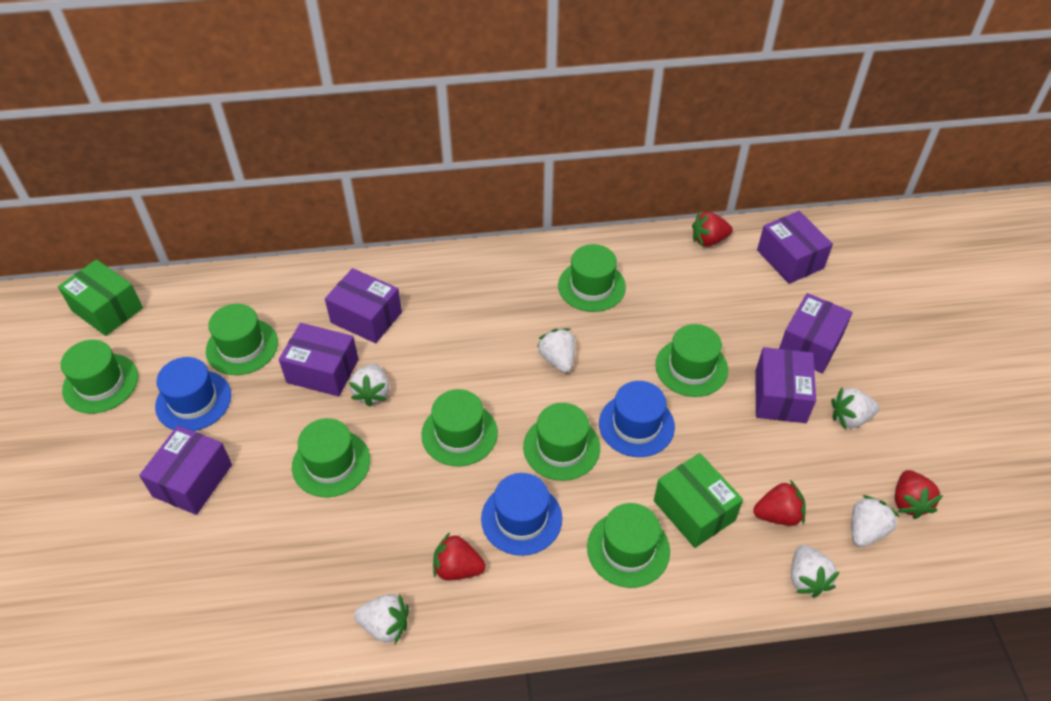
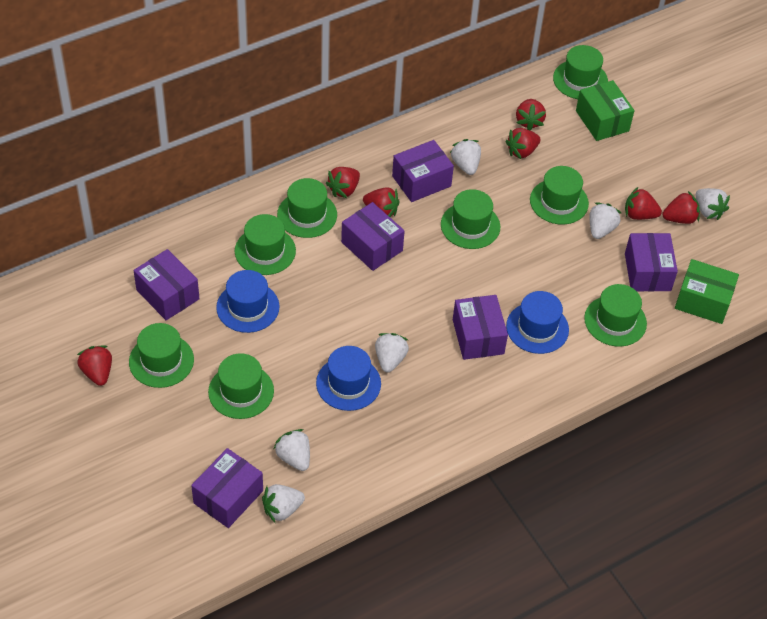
red strawberry: 4 -> 7

